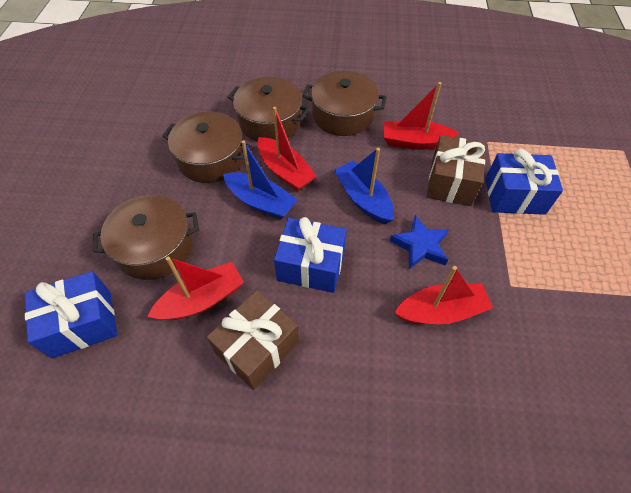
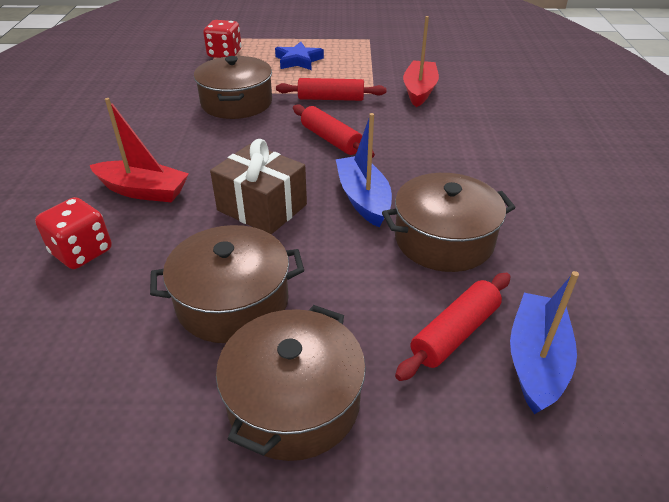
blue gift: 3 -> 0
brown gift: 2 -> 1
red boat: 4 -> 2
red dice: 0 -> 2
red rolling pin: 0 -> 3

